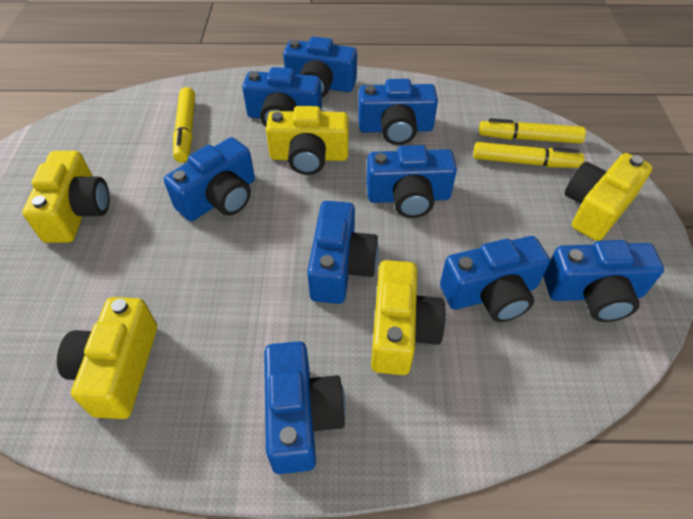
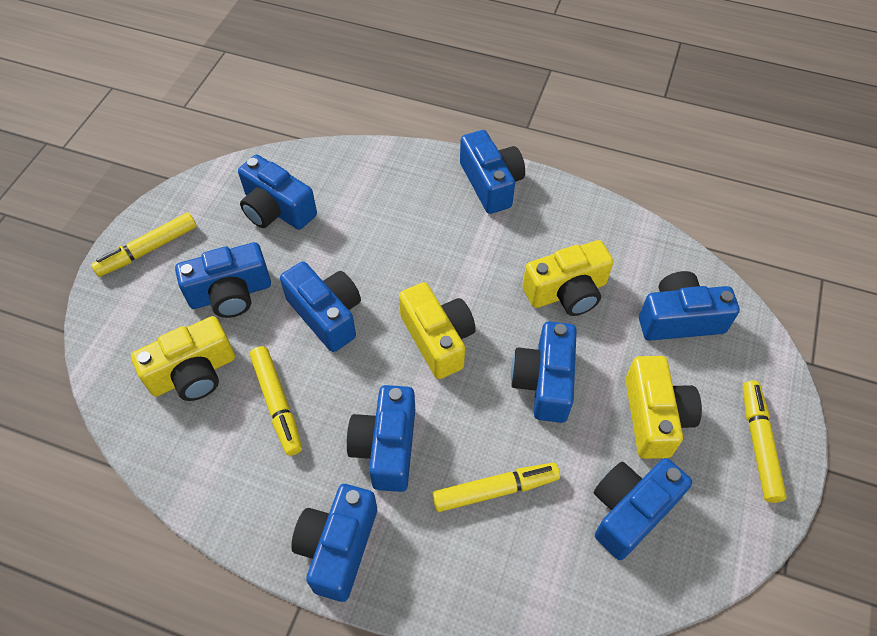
yellow camera: 5 -> 4
yellow marker: 3 -> 4

